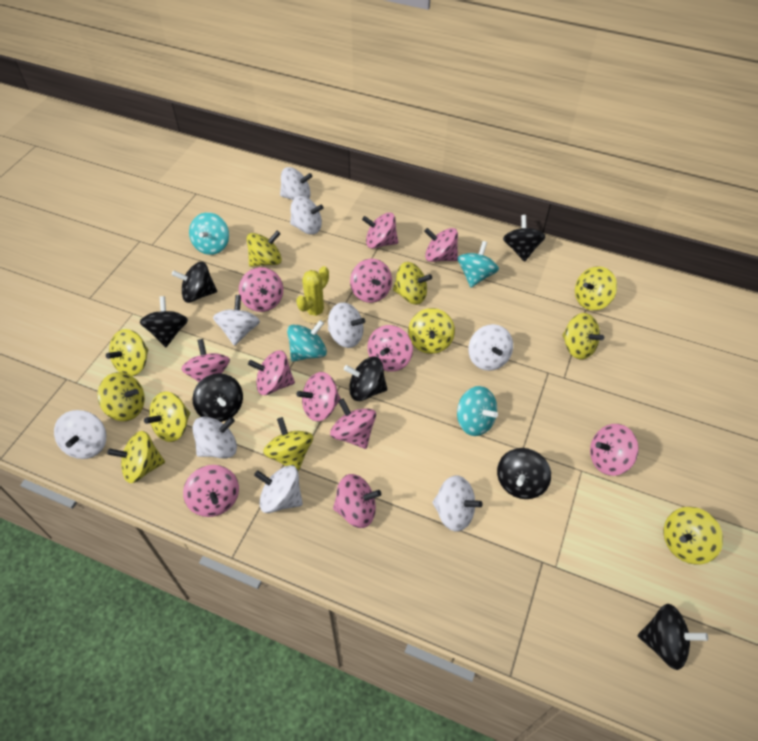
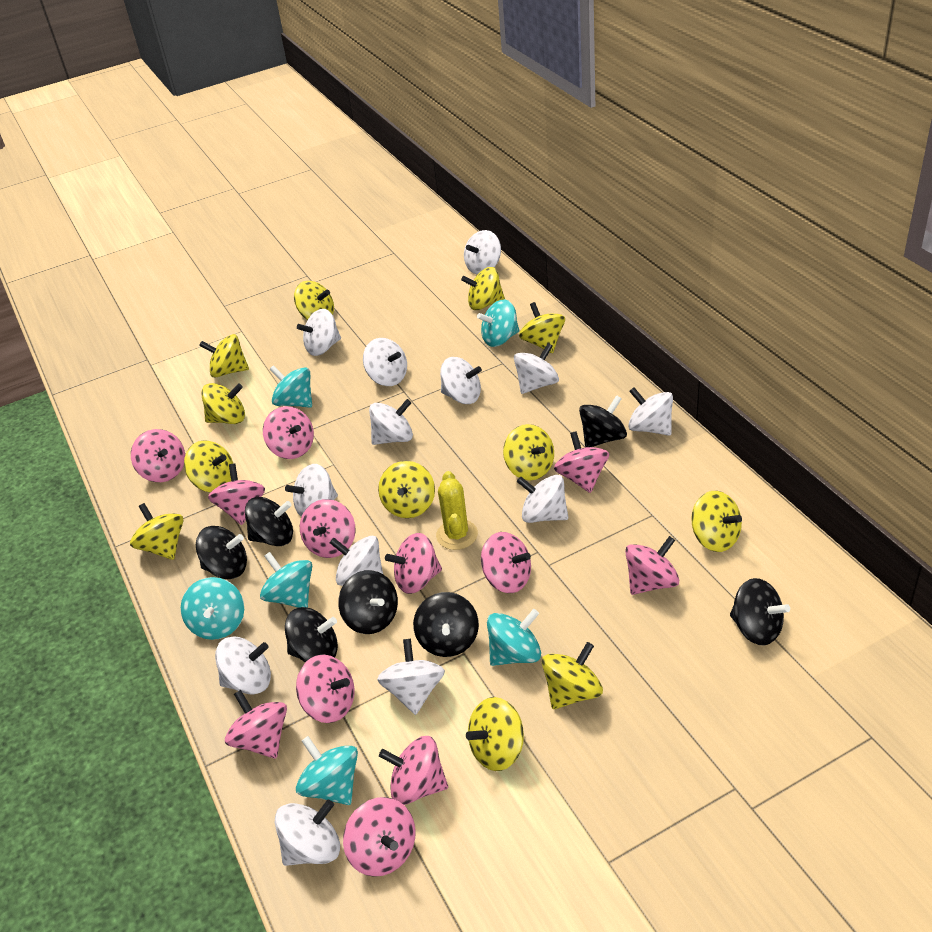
turquoise spinning top: 4 -> 6
white spinning top: 9 -> 13
yellow spinning top: 11 -> 12

